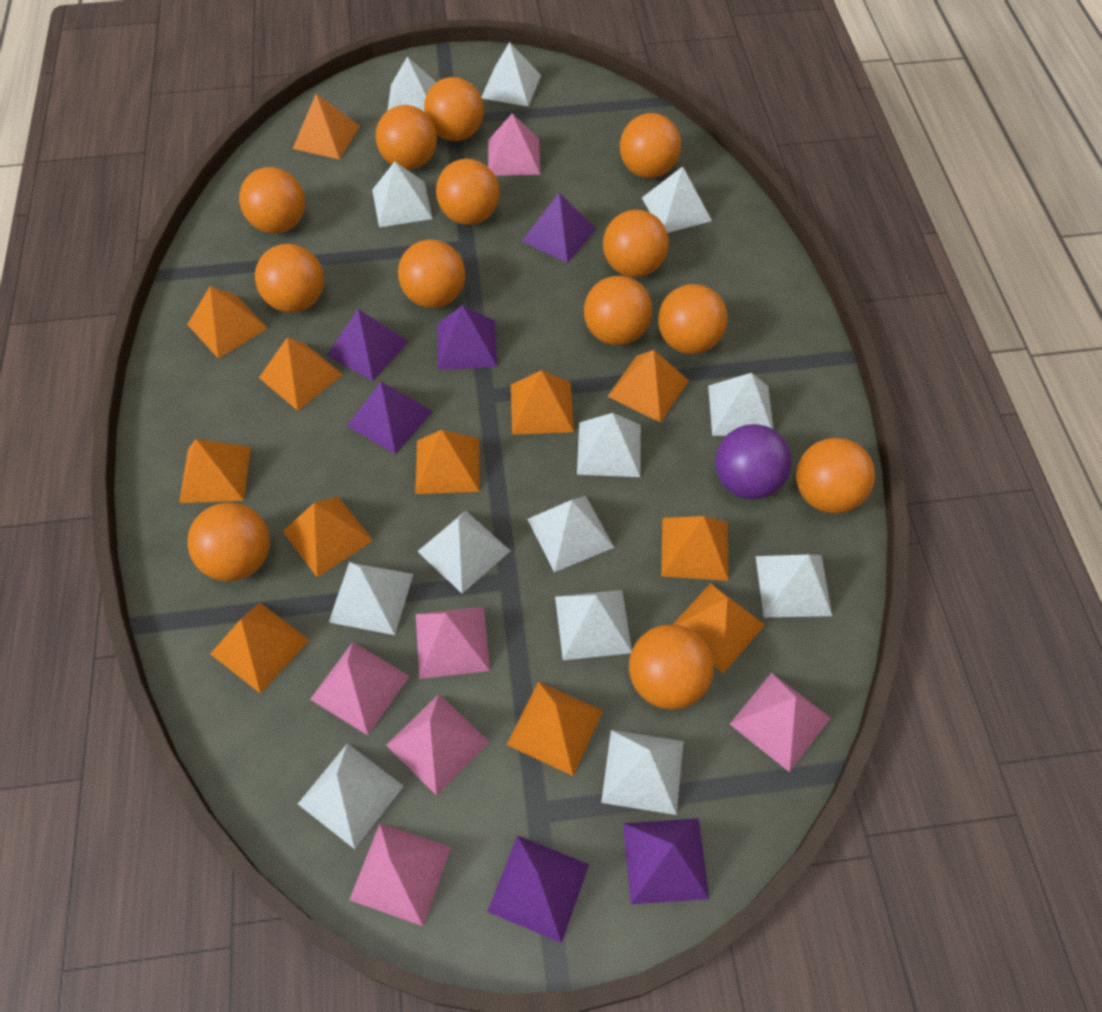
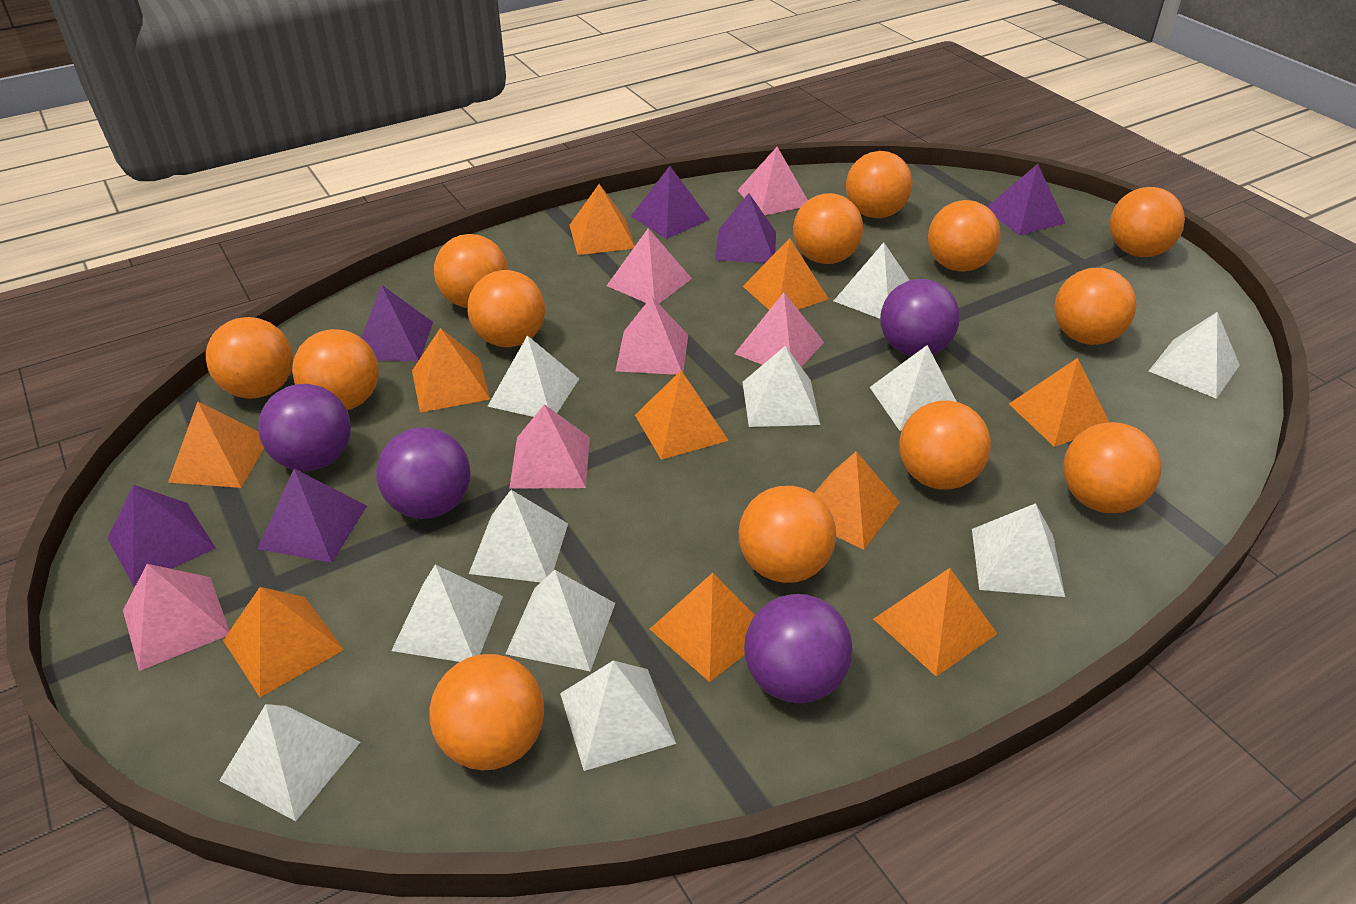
orange pyramid: 12 -> 10
purple ball: 1 -> 4
white pyramid: 13 -> 11

